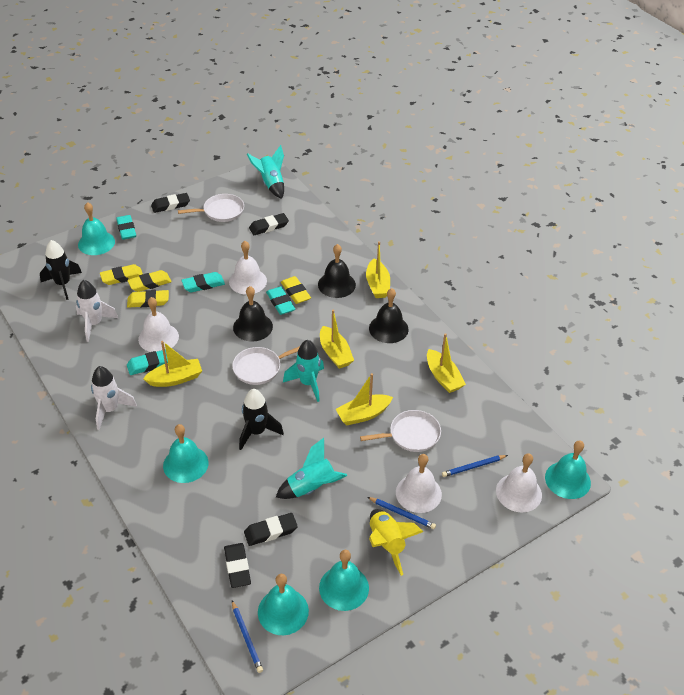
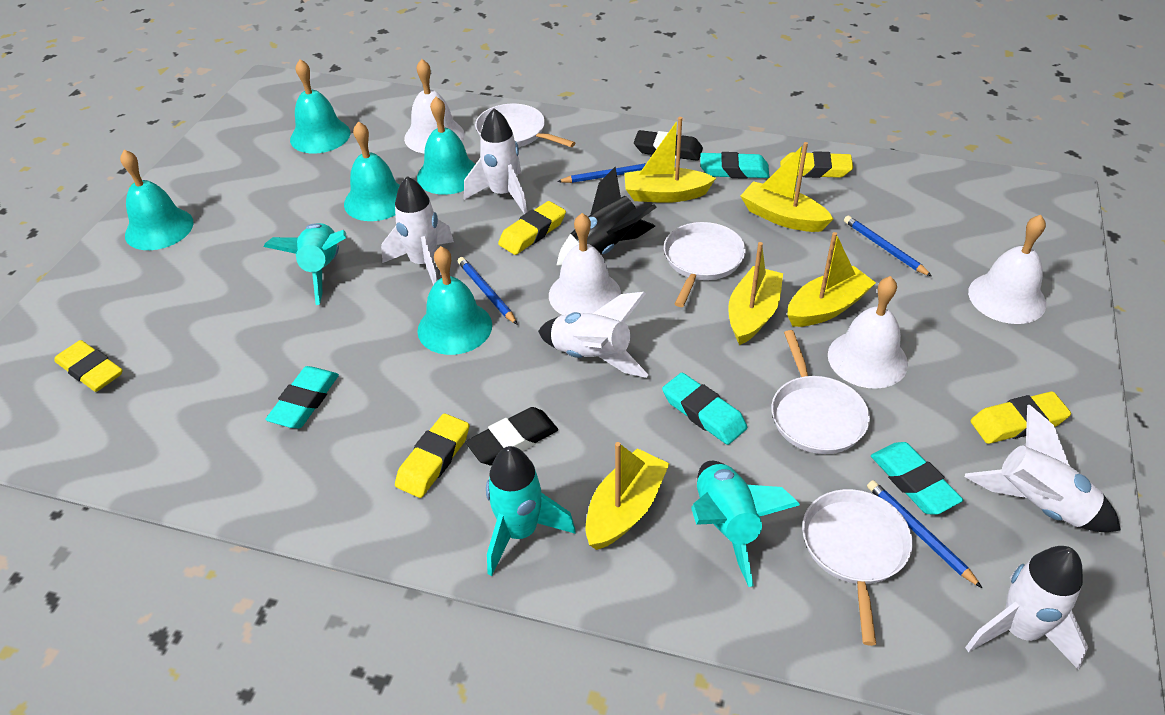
black bell: 3 -> 0
black eraser: 4 -> 2
black rocket: 2 -> 1
blue pencil: 3 -> 4
white pan: 3 -> 4
white rocket: 2 -> 5
yellow eraser: 4 -> 5
yellow rocket: 1 -> 0

